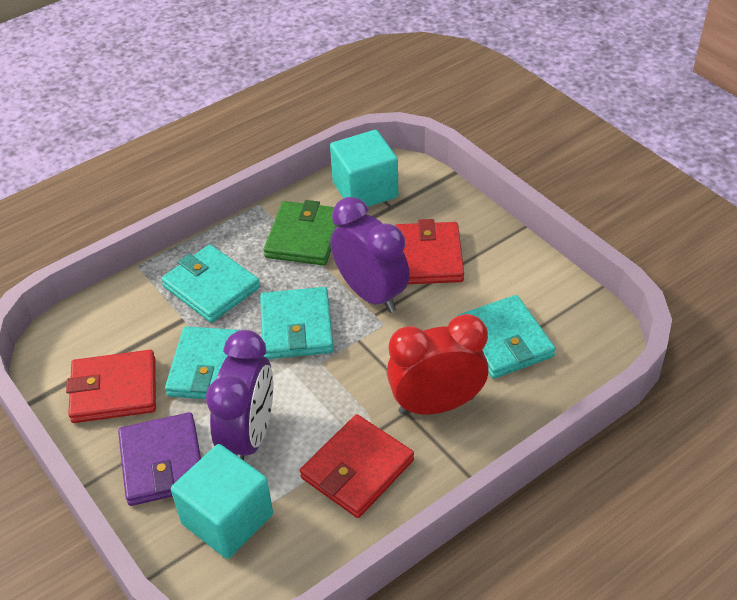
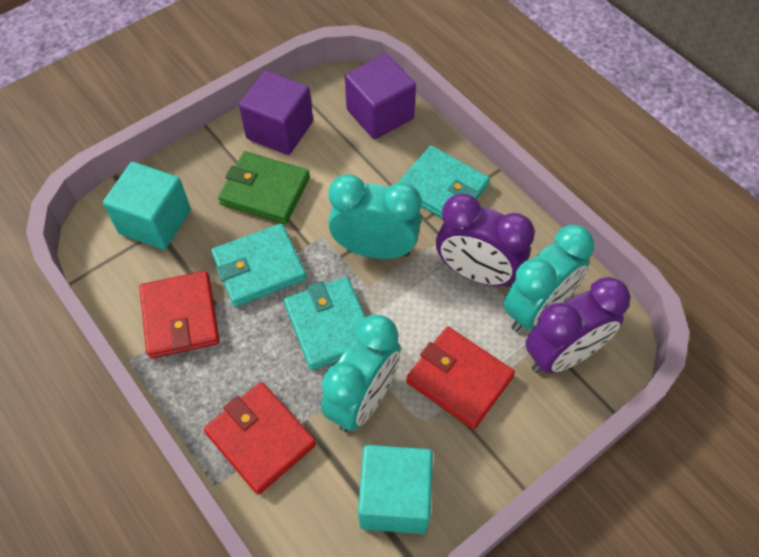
purple cube: 0 -> 2
purple wallet: 1 -> 0
red clock: 1 -> 0
turquoise clock: 0 -> 3
turquoise wallet: 4 -> 3

